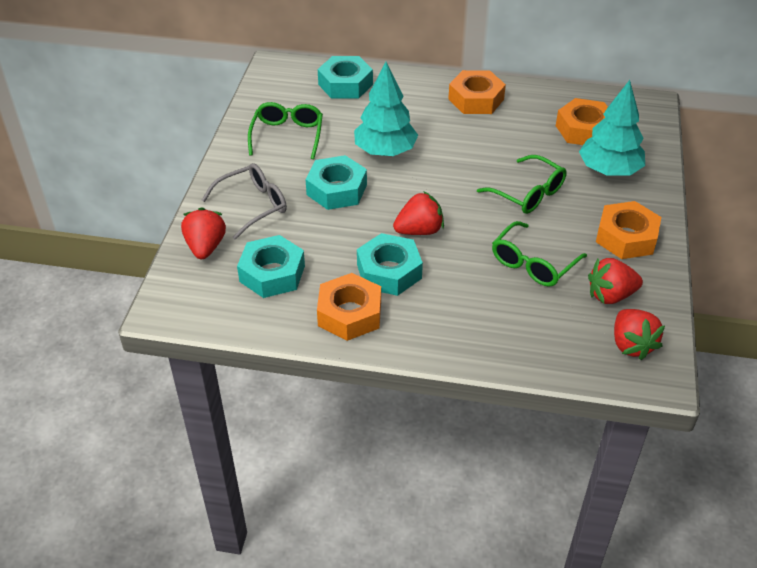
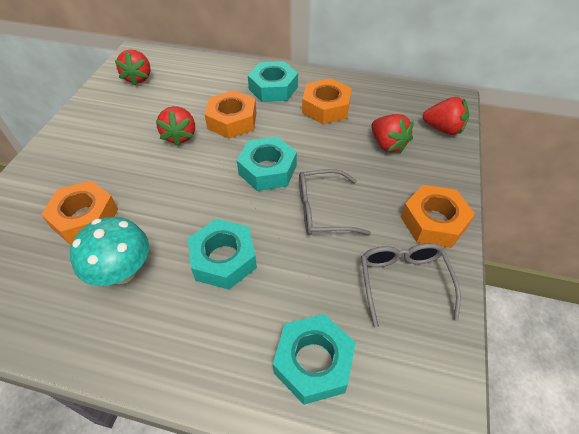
green glasses: 3 -> 0
grey glasses: 1 -> 2
turquoise mushroom: 0 -> 1
turquoise tree: 2 -> 0

